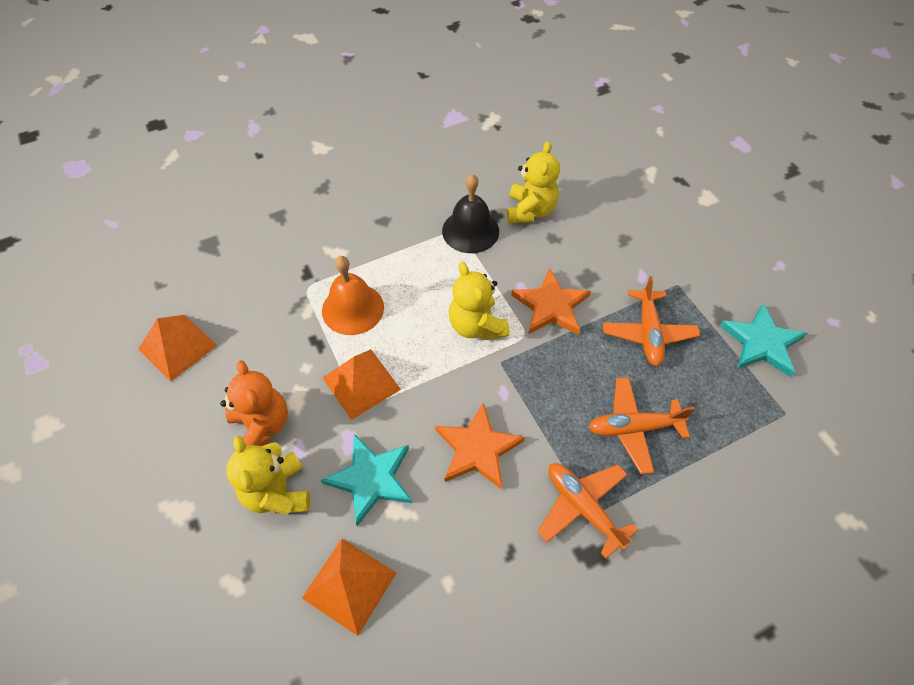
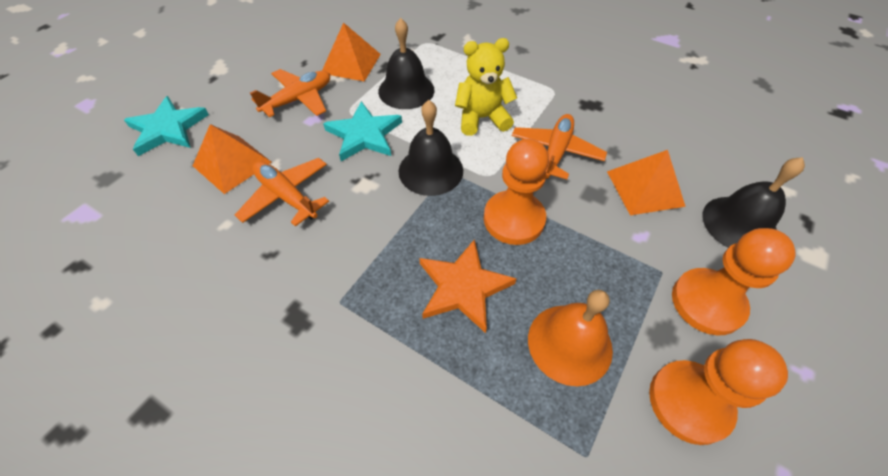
black bell: 1 -> 3
orange pawn: 0 -> 3
orange star: 2 -> 1
orange teddy bear: 1 -> 0
yellow teddy bear: 3 -> 1

